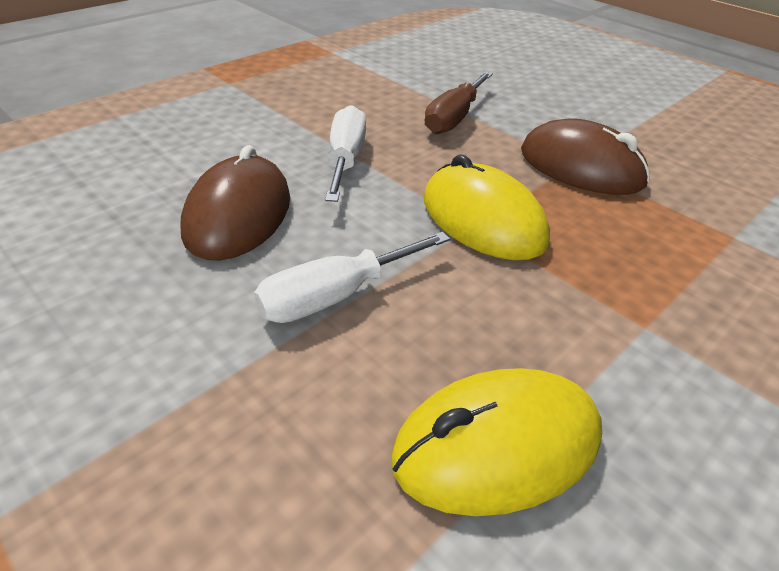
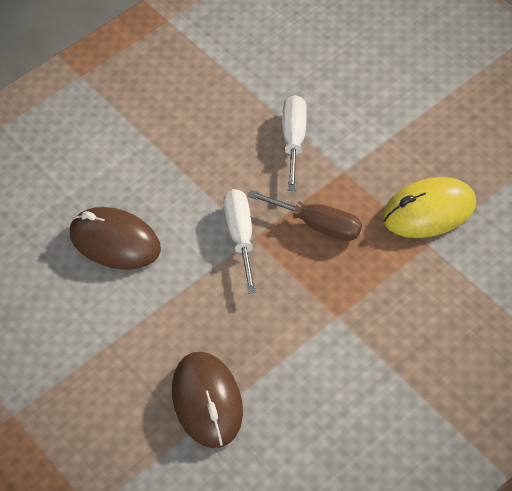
yellow mouse: 2 -> 1

